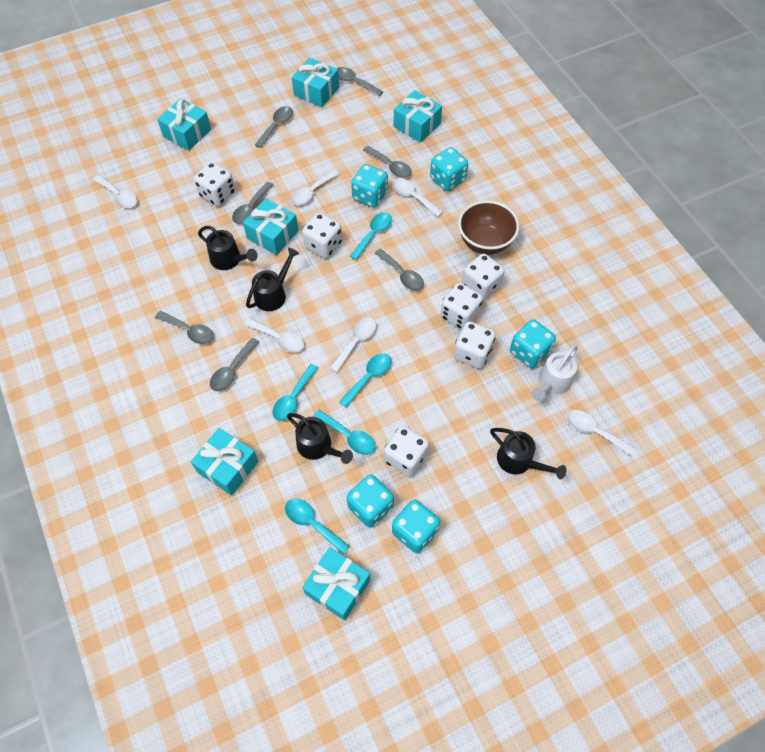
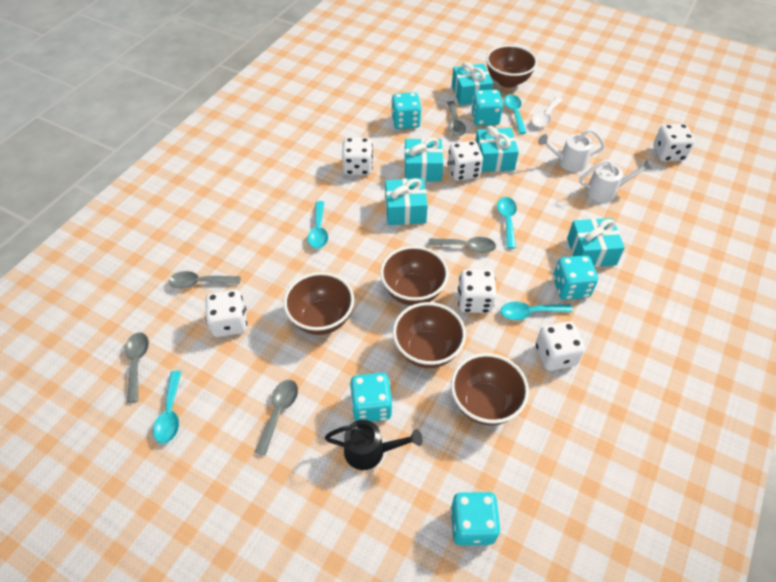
black watering can: 4 -> 1
brown bowl: 1 -> 5
grey spoon: 7 -> 5
turquoise gift: 6 -> 5
white spoon: 6 -> 1
white watering can: 1 -> 2

